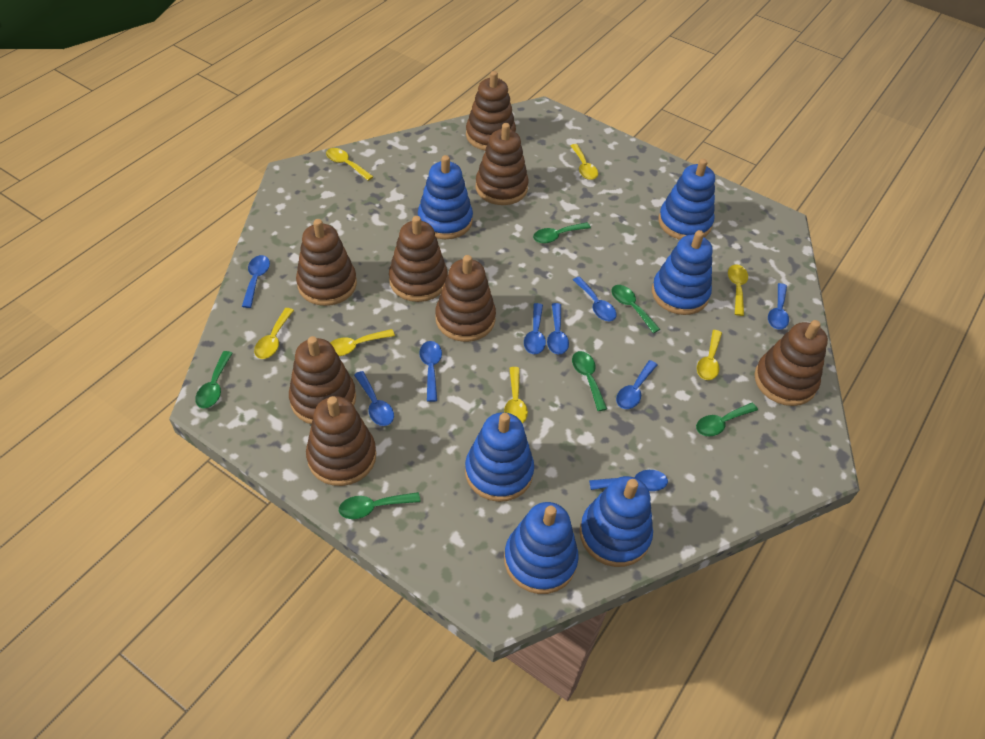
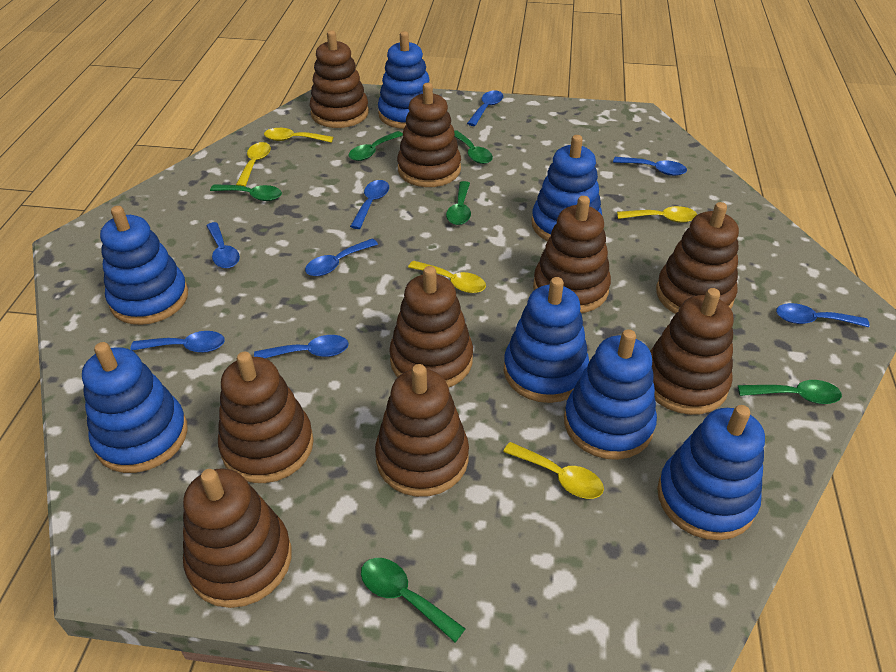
blue spoon: 9 -> 8
blue stacking toy: 6 -> 7
brown stacking toy: 8 -> 9
yellow spoon: 7 -> 5

